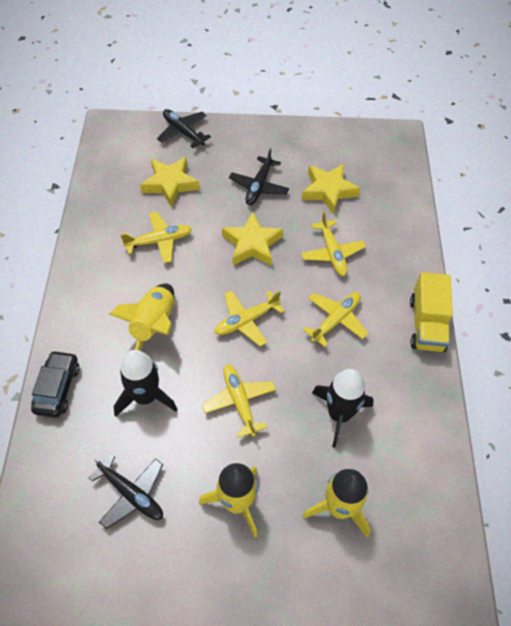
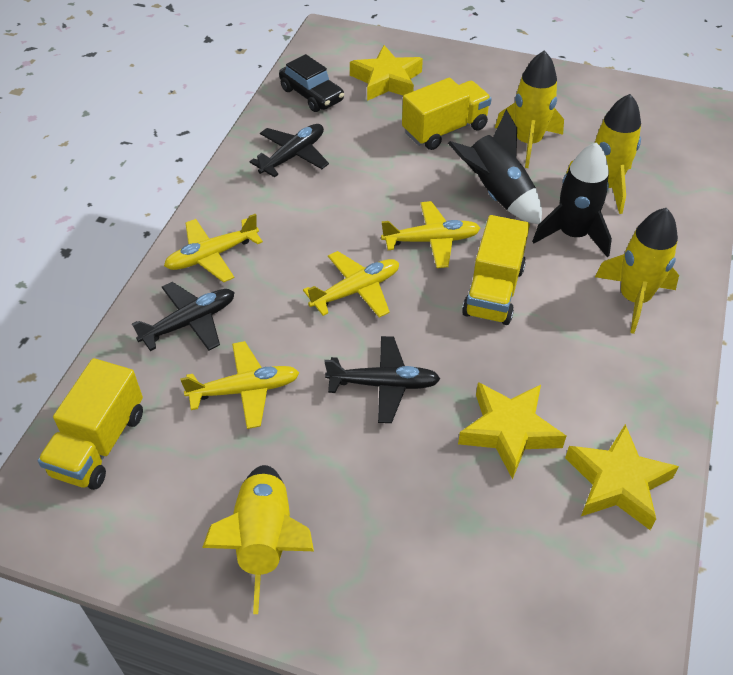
yellow plane: 5 -> 4
yellow rocket: 3 -> 4
yellow truck: 1 -> 3

